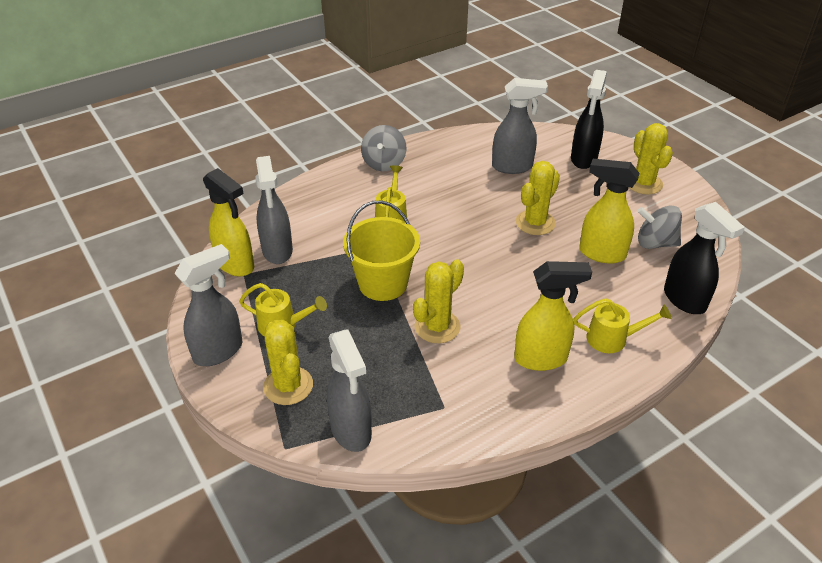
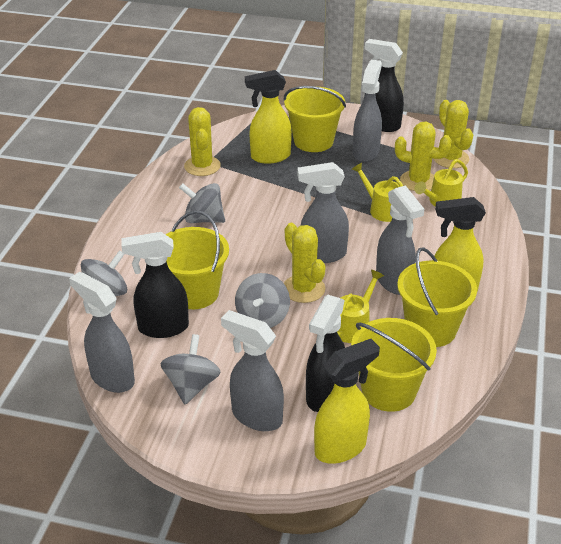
black spray bottle: 2 -> 3
grey spinning top: 2 -> 4
grey spray bottle: 4 -> 5
yellow bucket: 1 -> 4

